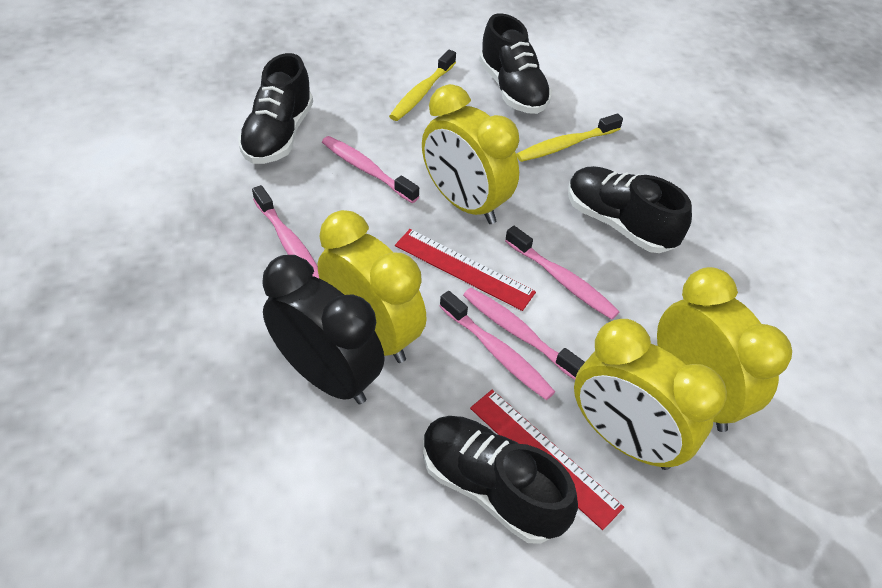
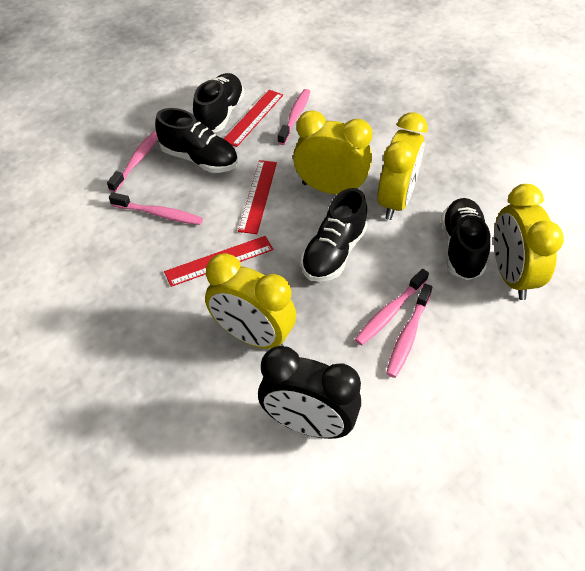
red ruler: 2 -> 3
yellow toothbrush: 2 -> 0

